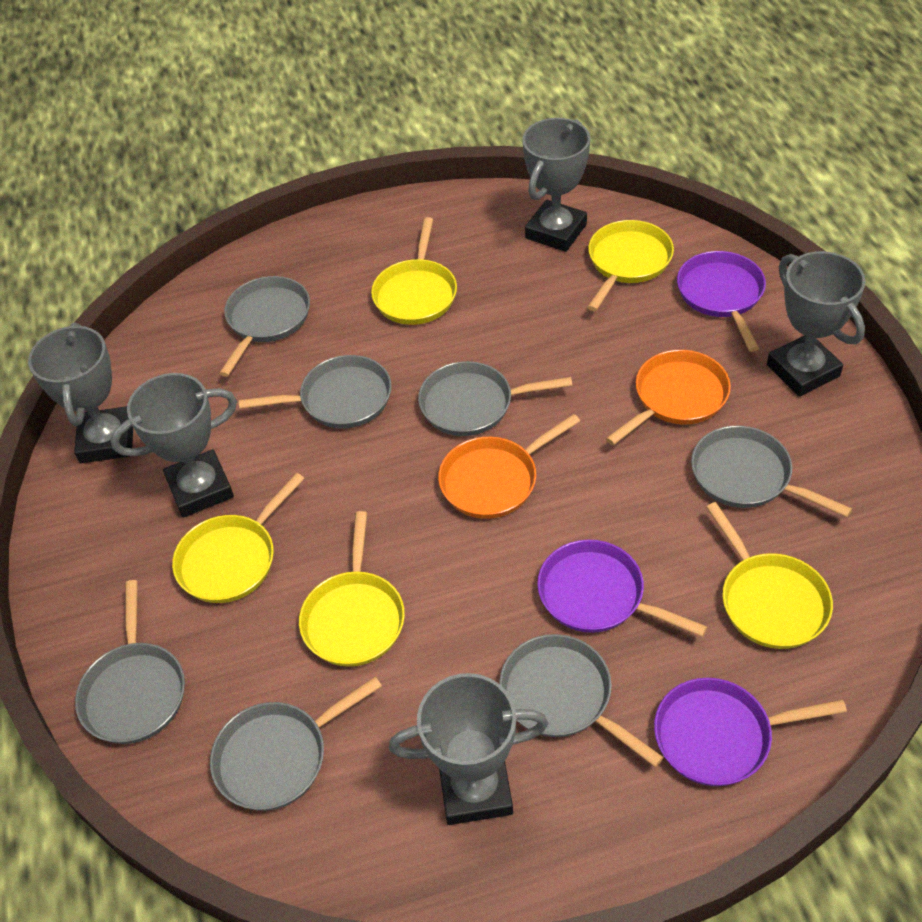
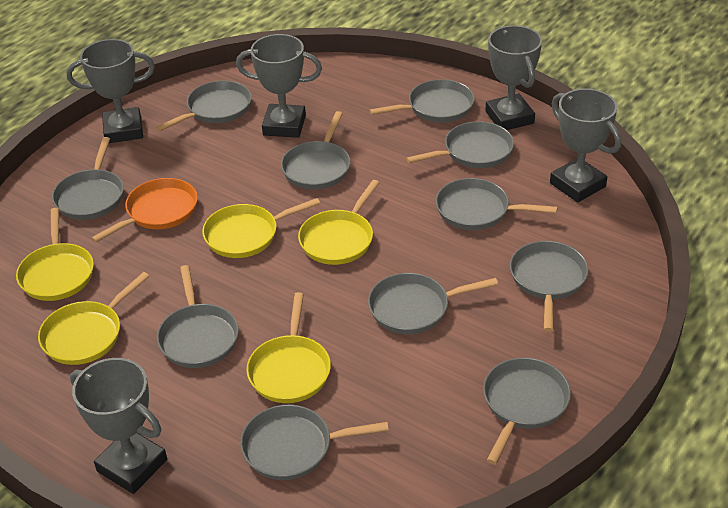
grey pan: 7 -> 11
orange pan: 2 -> 1
purple pan: 3 -> 0

